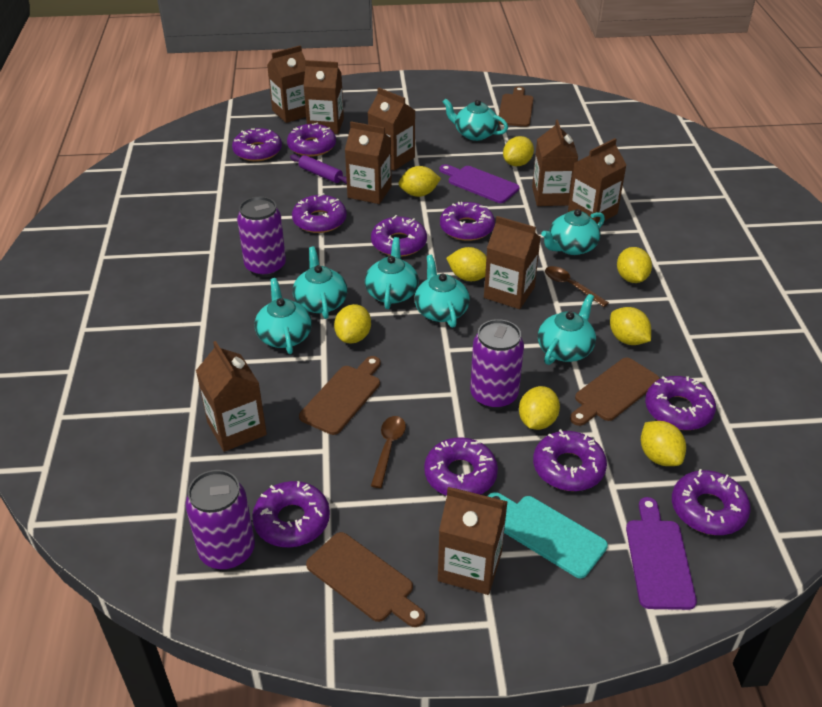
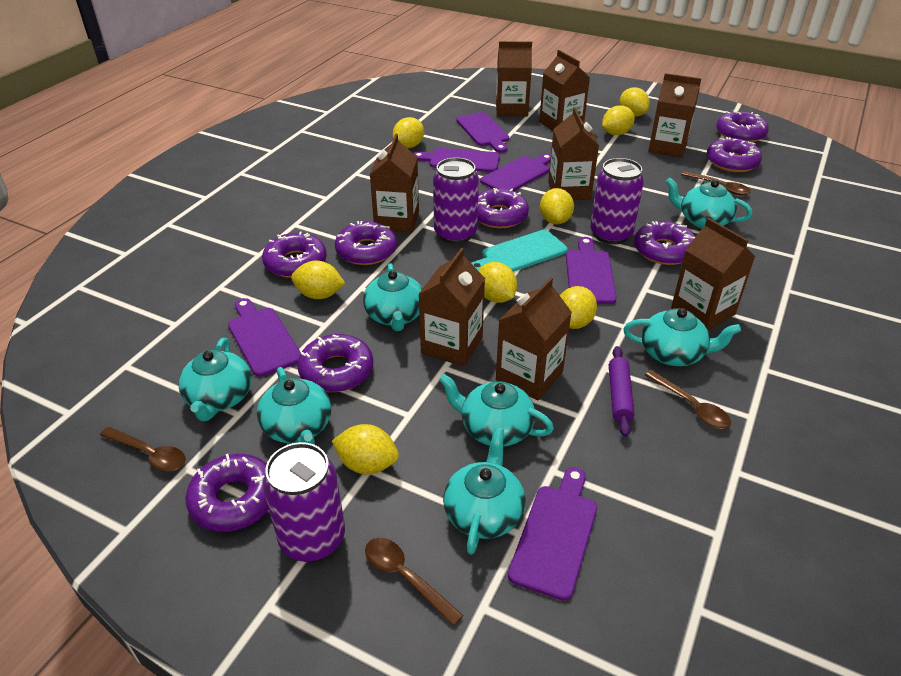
brown carton: 9 -> 8
brown cutting board: 4 -> 0
brown spoon: 2 -> 4
purple cutting board: 2 -> 6
purple donut: 10 -> 8

